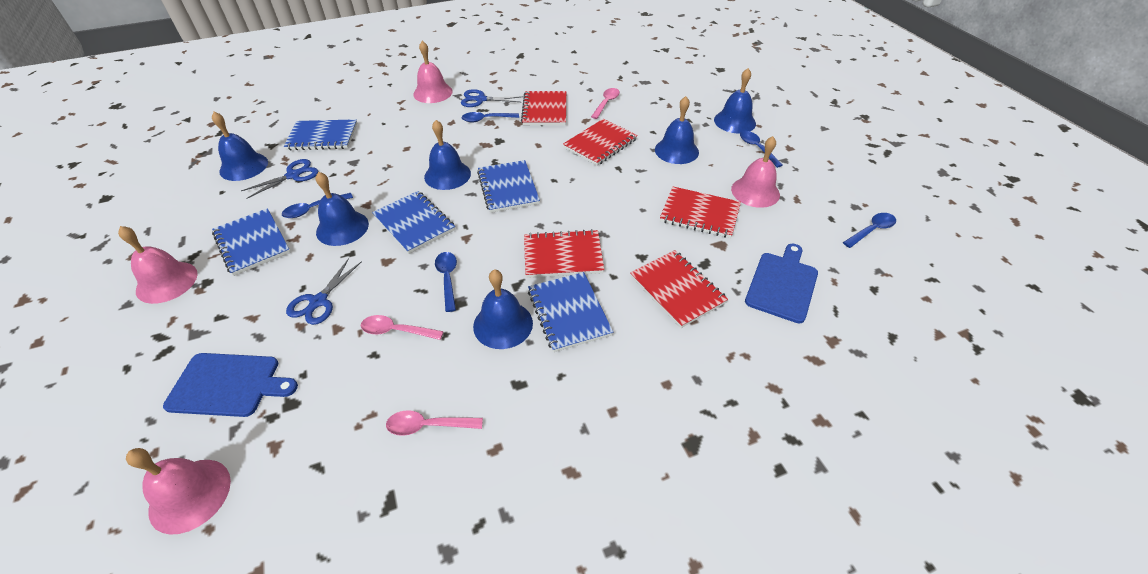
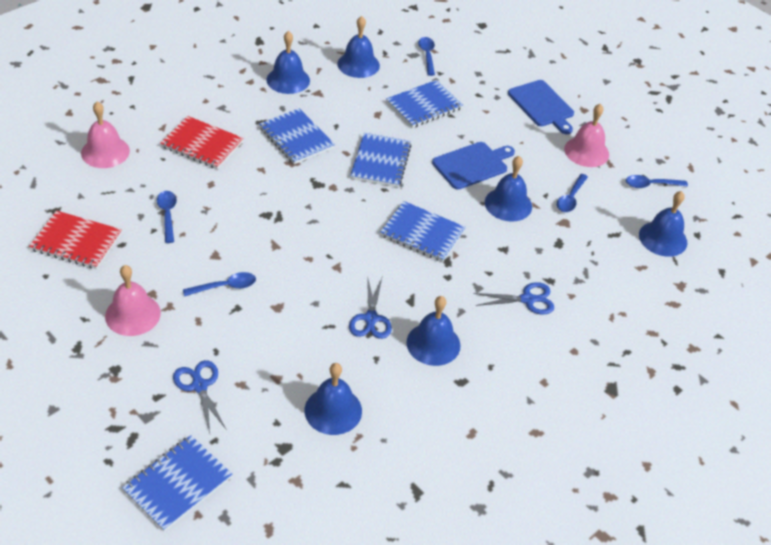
pink bell: 4 -> 3
pink spoon: 3 -> 0
red notebook: 5 -> 2

